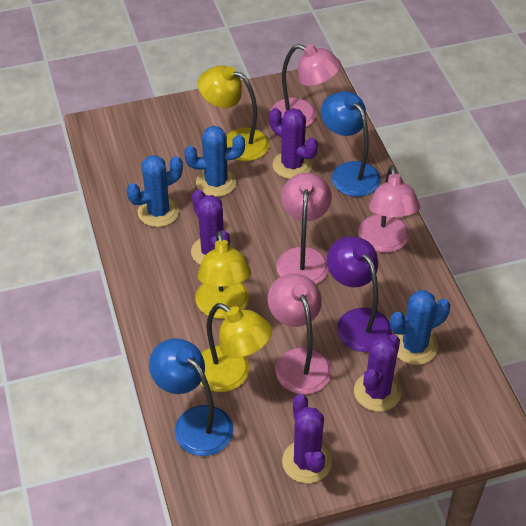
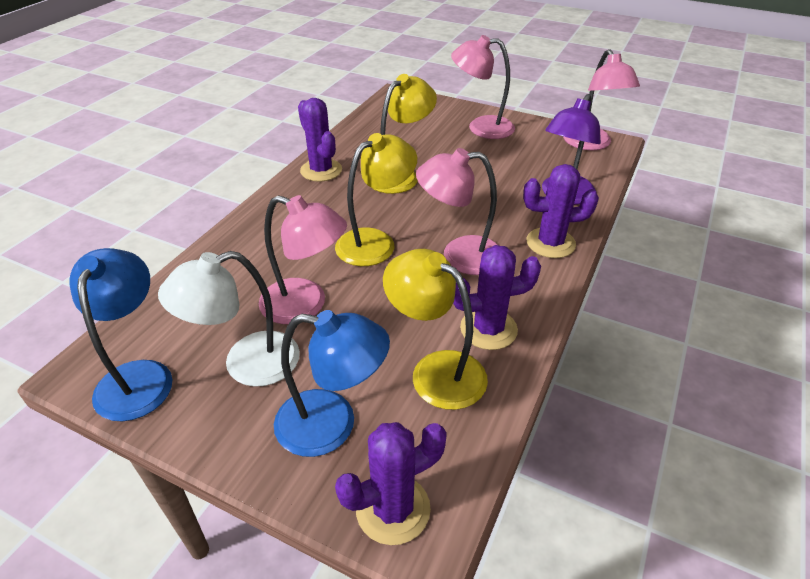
blue cactus: 3 -> 0
white lamp: 0 -> 1

